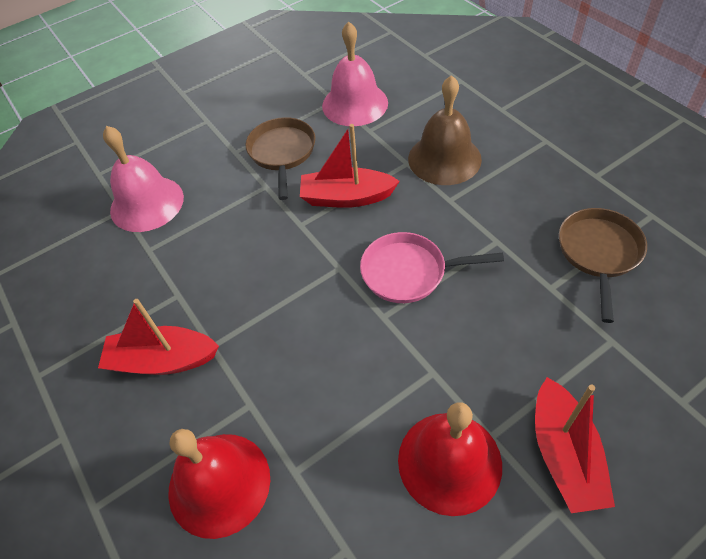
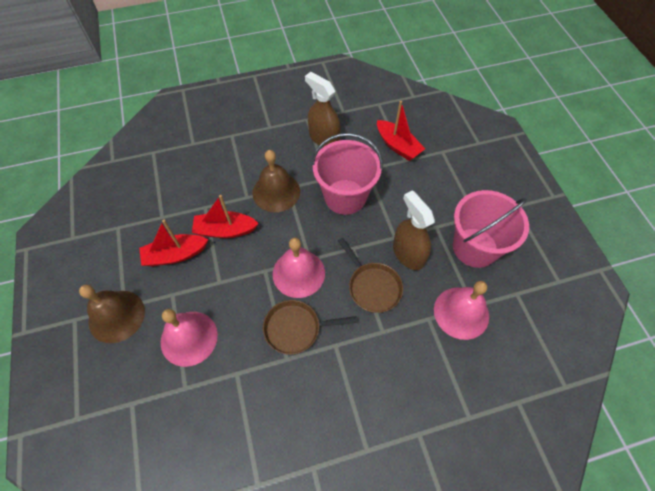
brown bell: 1 -> 2
brown spray bottle: 0 -> 2
pink bell: 2 -> 3
pink bucket: 0 -> 2
pink pan: 1 -> 0
red bell: 2 -> 0

